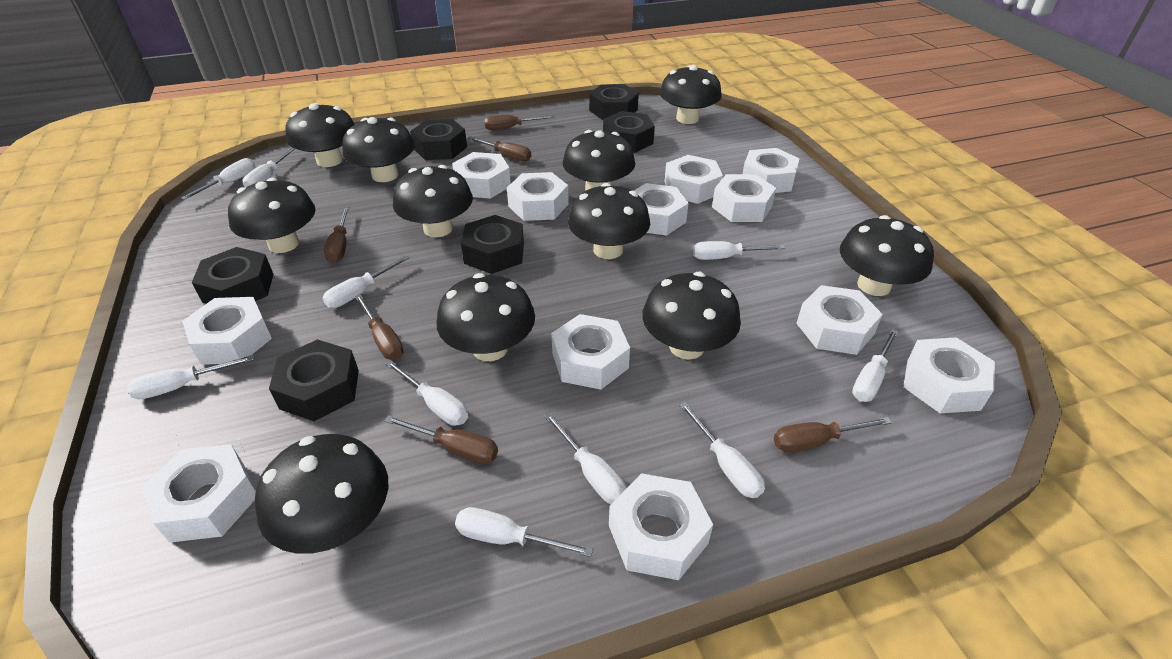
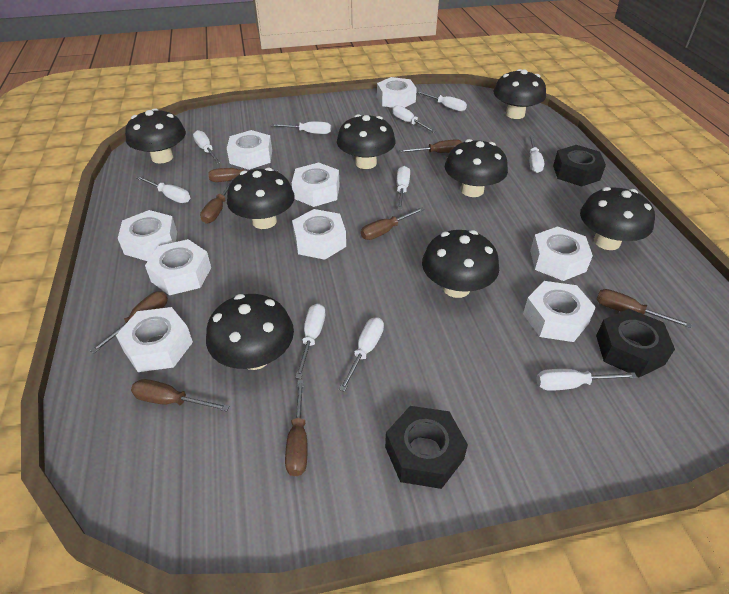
black mushroom: 11 -> 8
black nut: 6 -> 3
brown screwdriver: 6 -> 8
white nut: 12 -> 9

